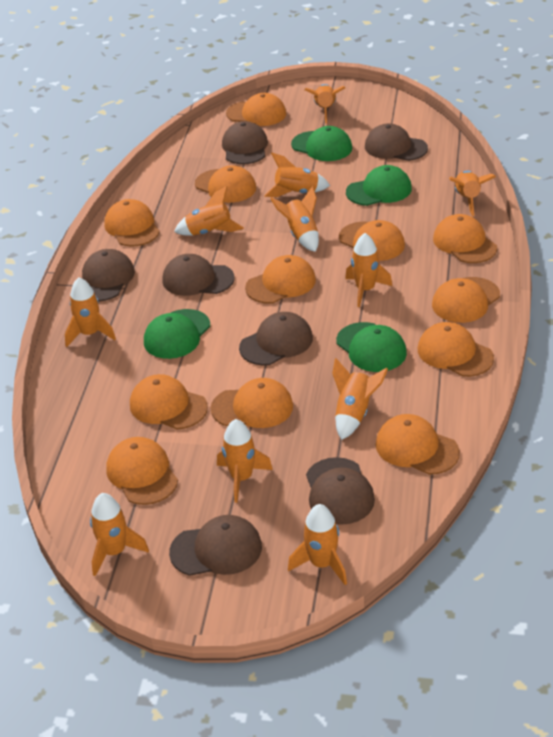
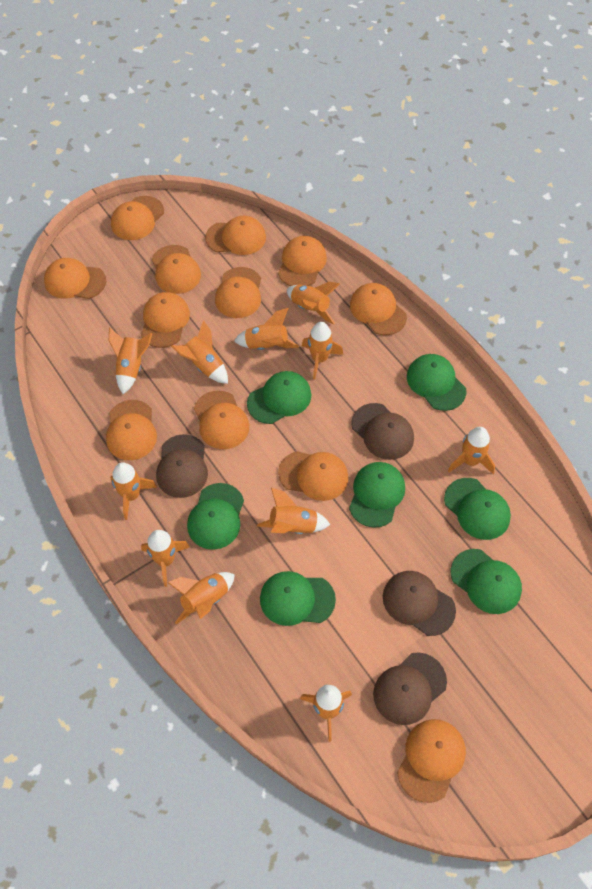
brown cap: 7 -> 4
green cap: 4 -> 7

